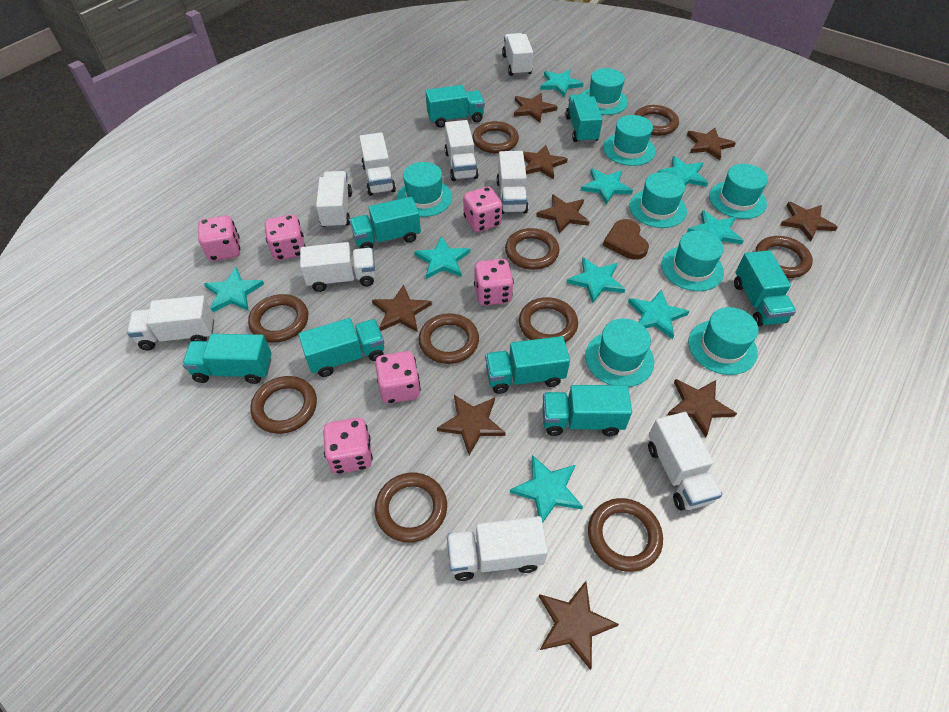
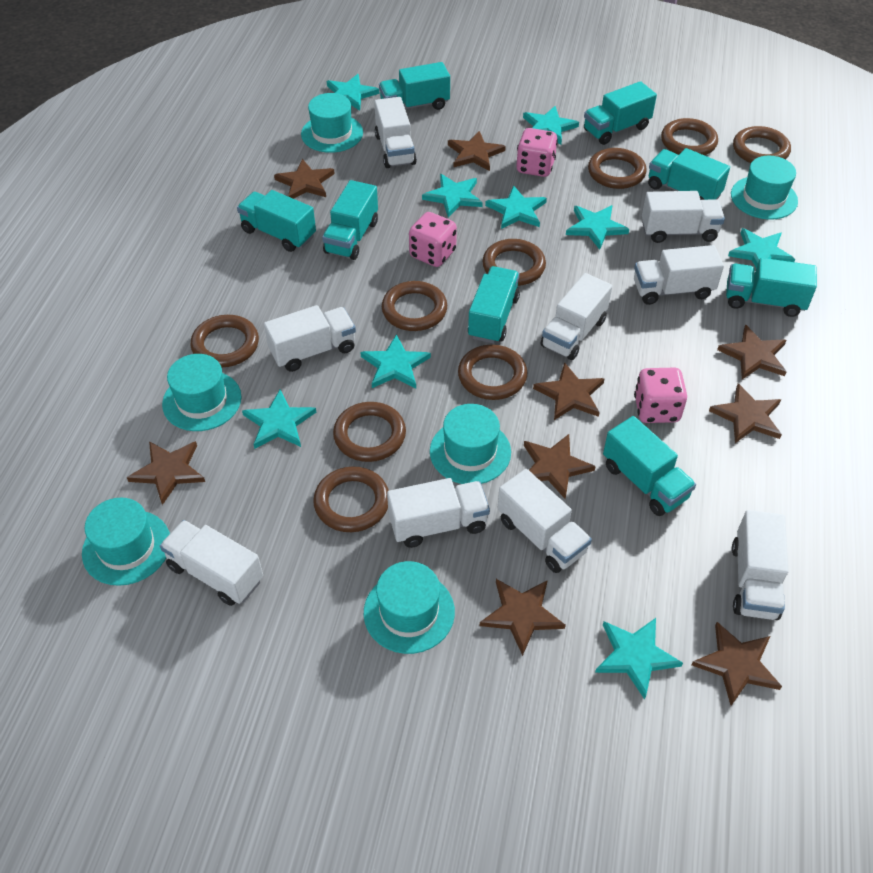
brown heart: 1 -> 0
brown ring: 10 -> 9
pink dice: 6 -> 3
turquoise hat: 8 -> 6

